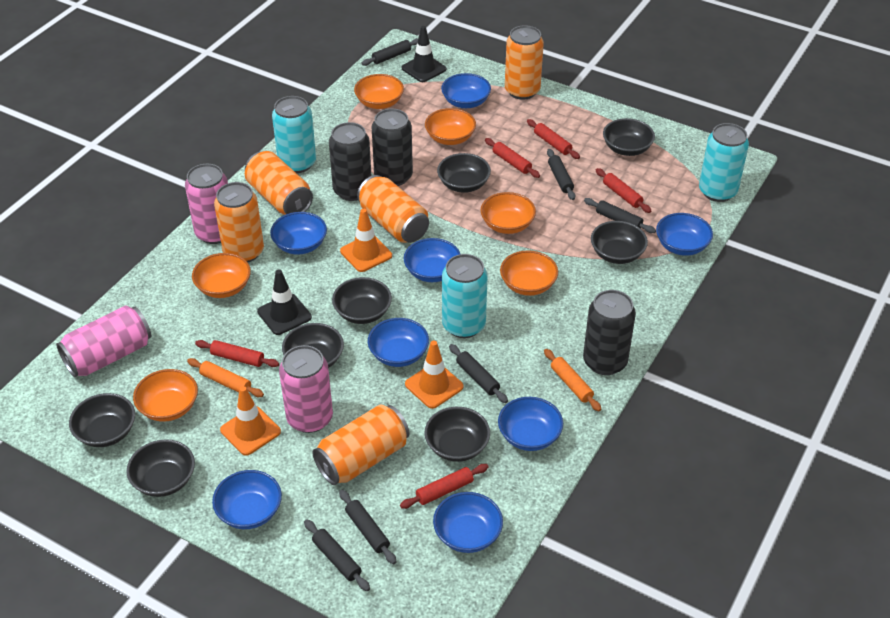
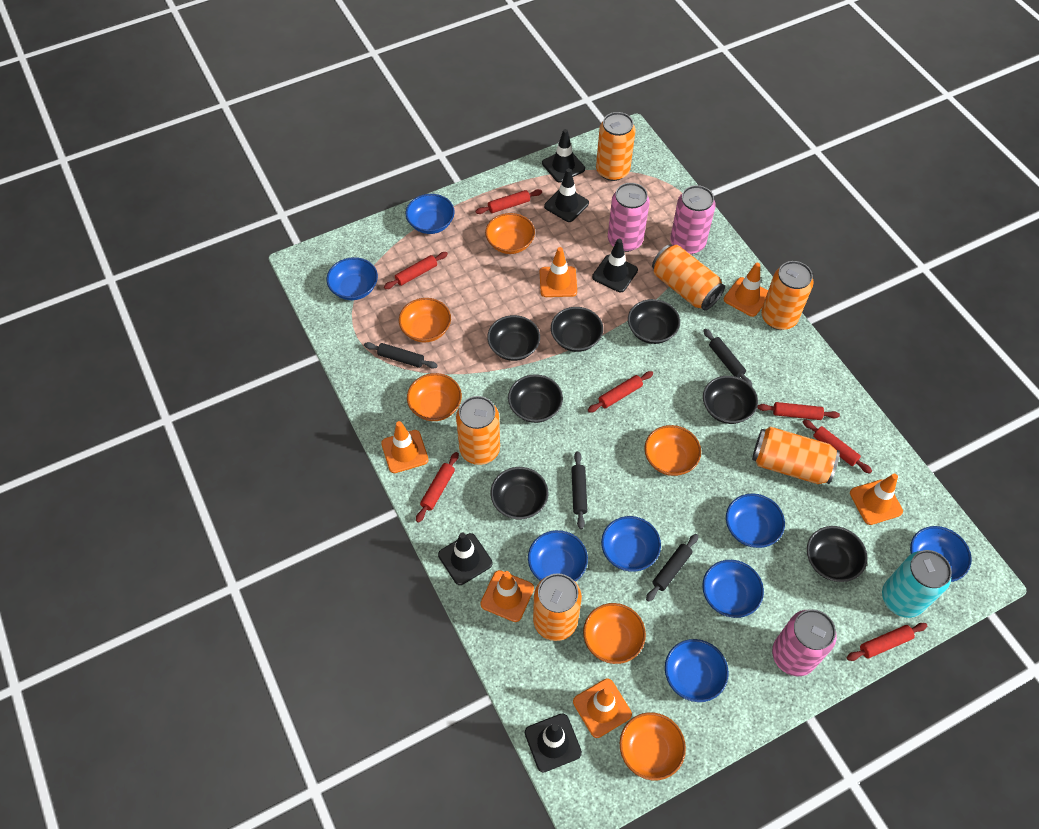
black bowl: 8 -> 7
black can: 3 -> 0
black rolling pin: 6 -> 4
black traffic cone: 2 -> 5
orange can: 5 -> 6
orange rolling pin: 2 -> 0
orange traffic cone: 3 -> 6
red rolling pin: 5 -> 7
turquoise can: 3 -> 1

